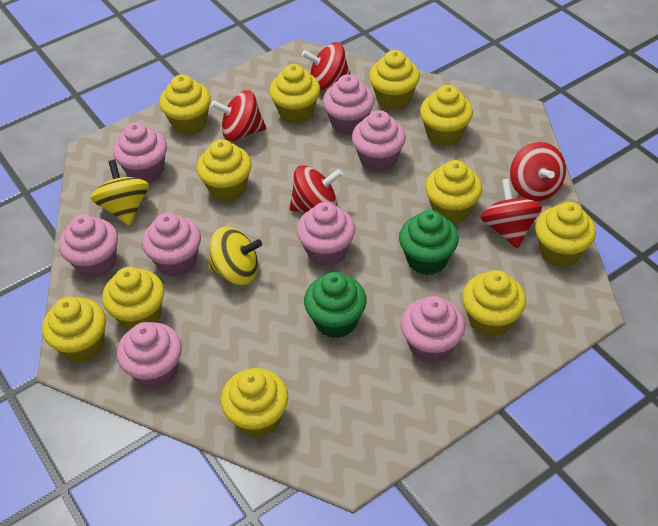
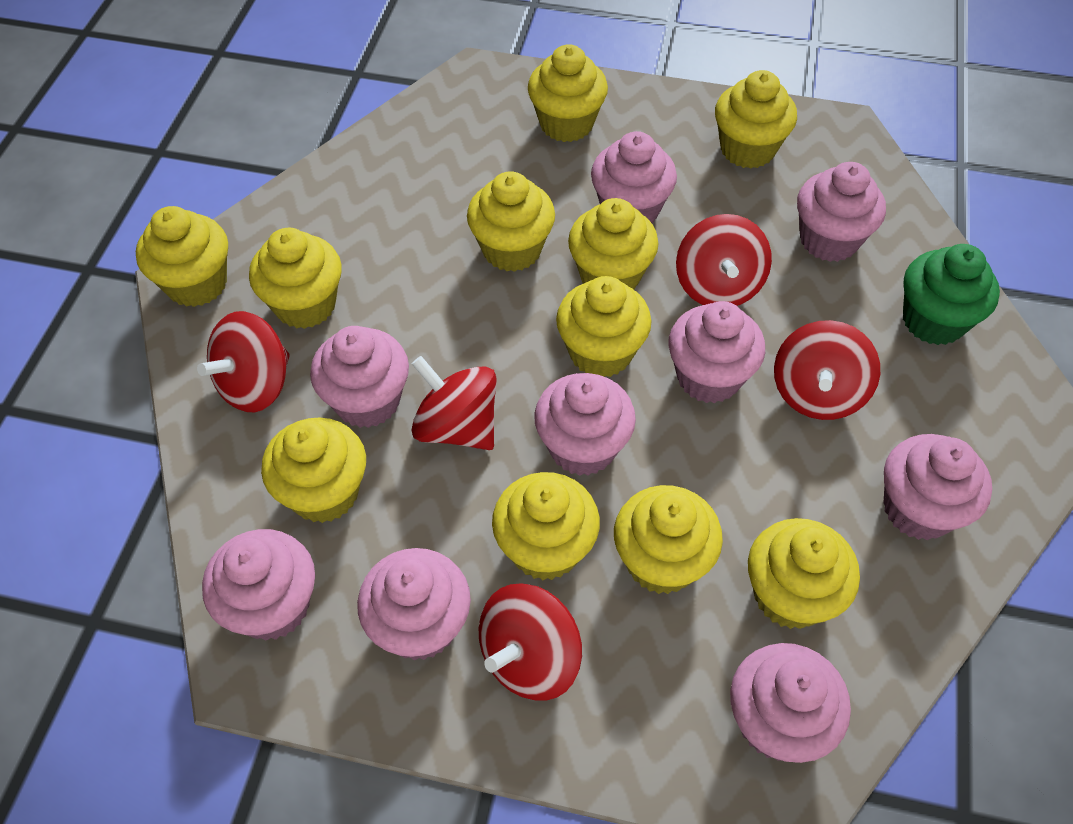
green cupcake: 2 -> 1
pink cupcake: 8 -> 9
yellow spinning top: 2 -> 0

